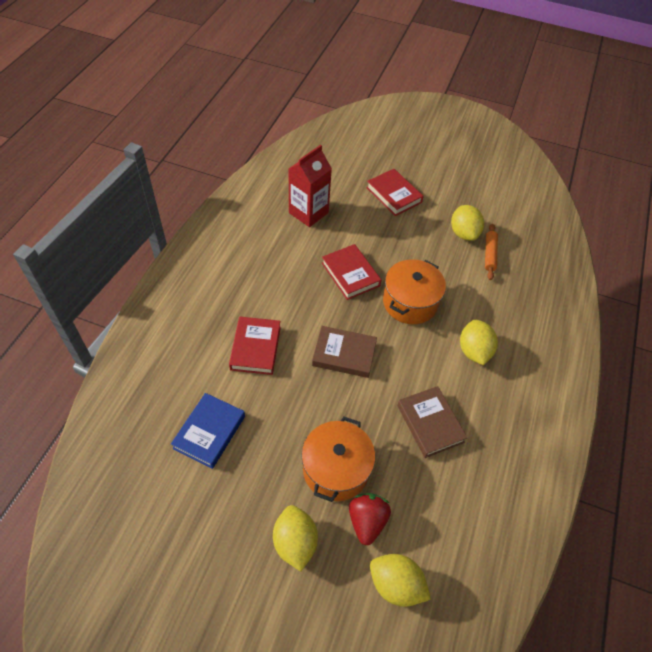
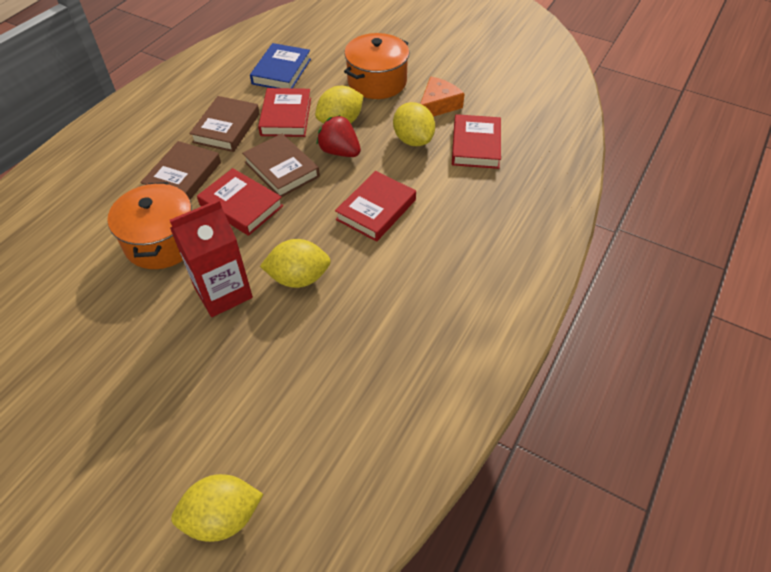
brown book: 2 -> 3
orange cheese: 0 -> 1
orange rolling pin: 1 -> 0
red book: 3 -> 4

